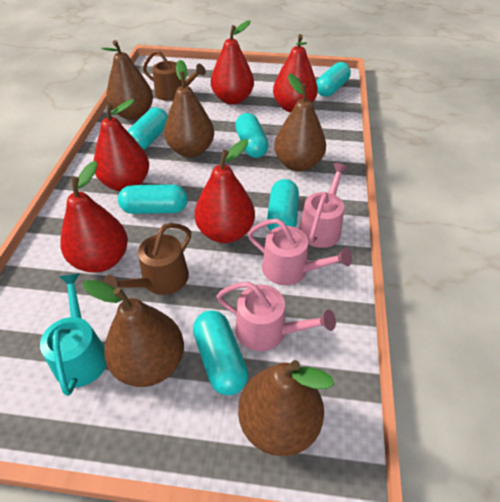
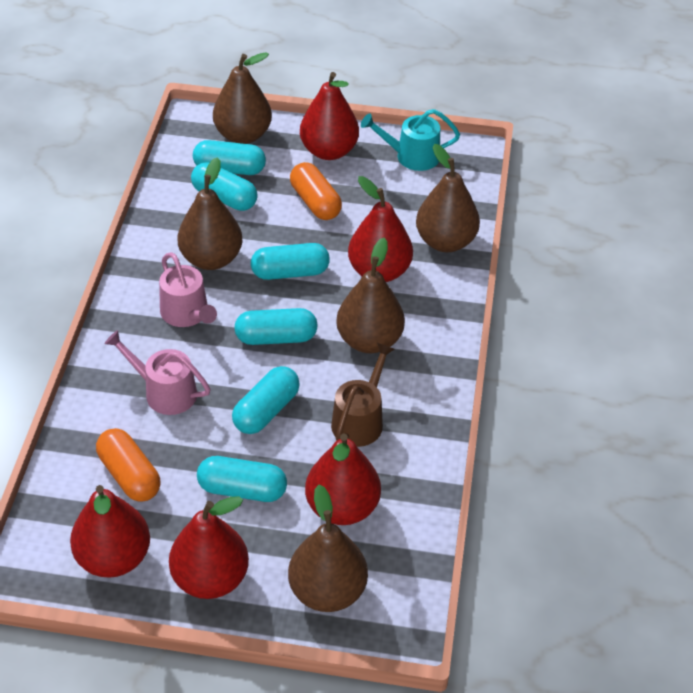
brown watering can: 2 -> 1
orange capsule: 0 -> 2
pink watering can: 3 -> 2

